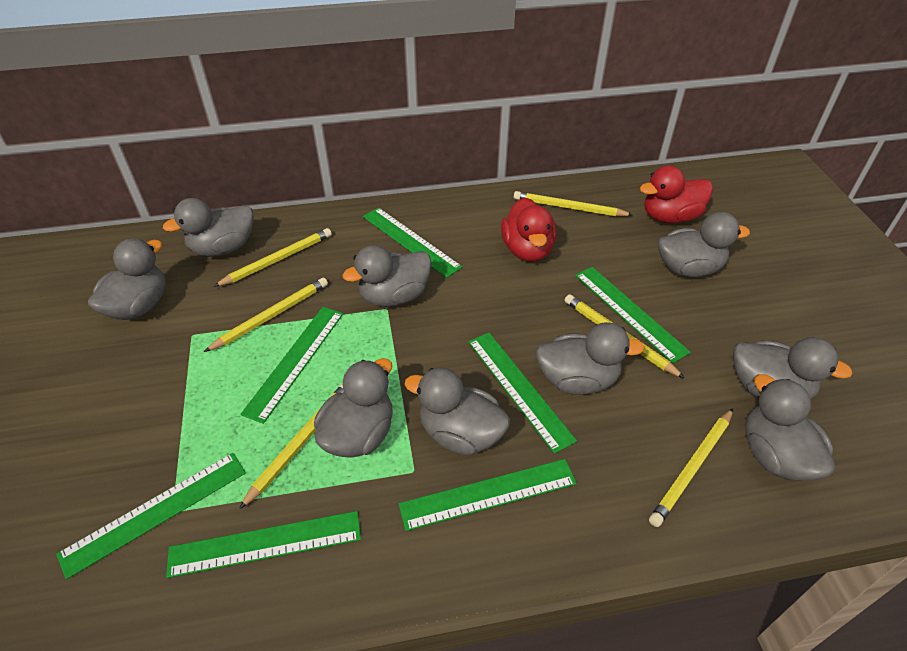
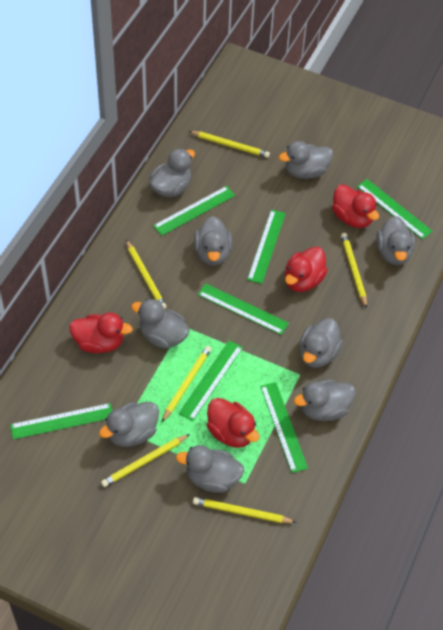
red duck: 2 -> 4

